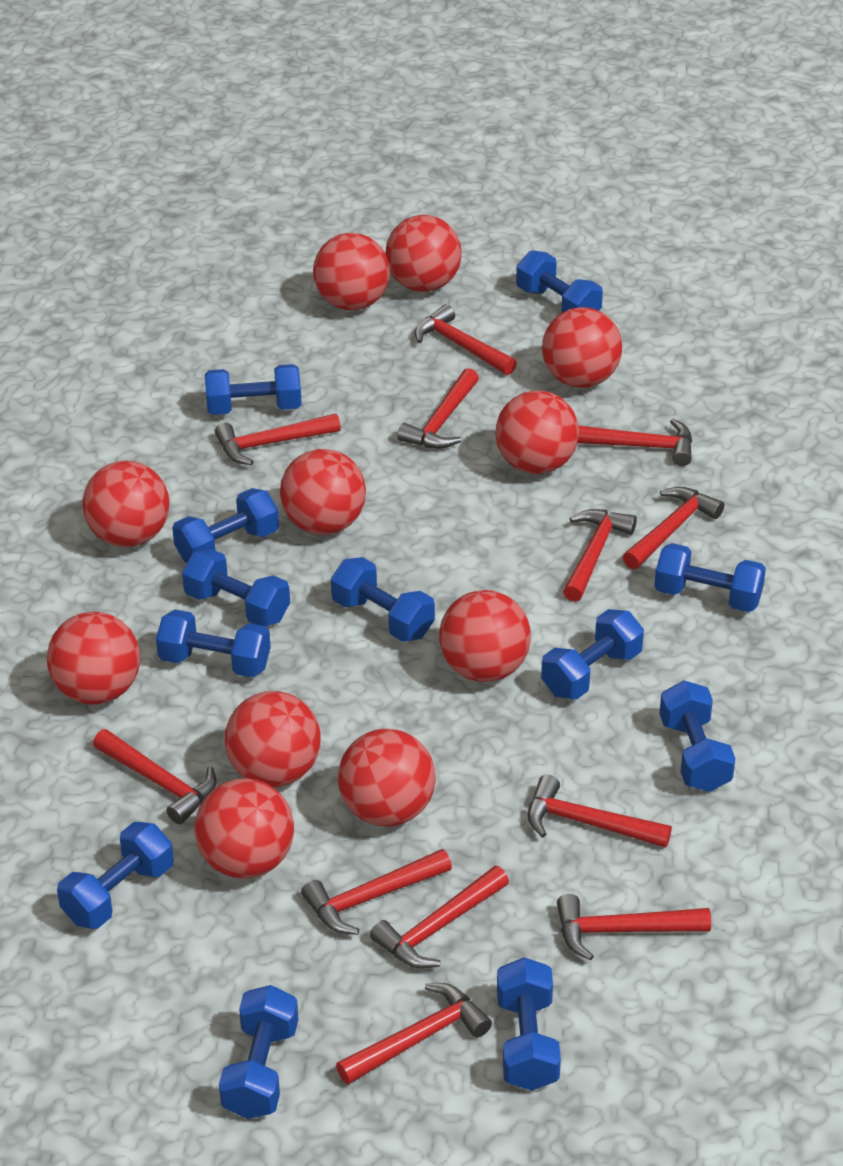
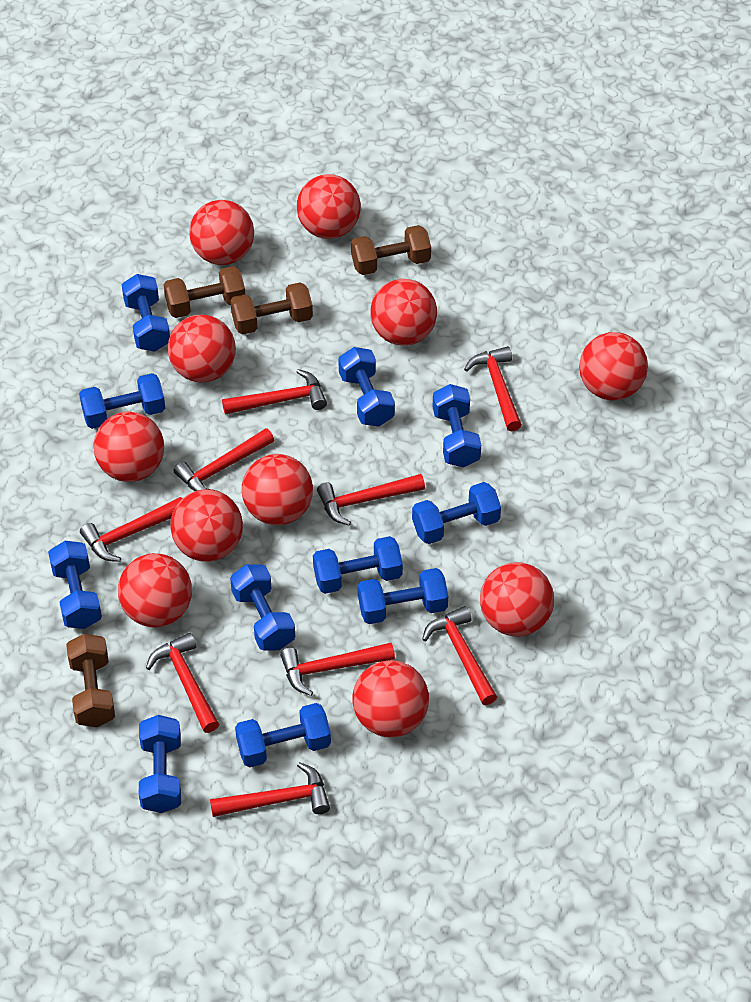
blue dumbbell: 12 -> 11
brown dumbbell: 0 -> 4
red hammer: 12 -> 9

